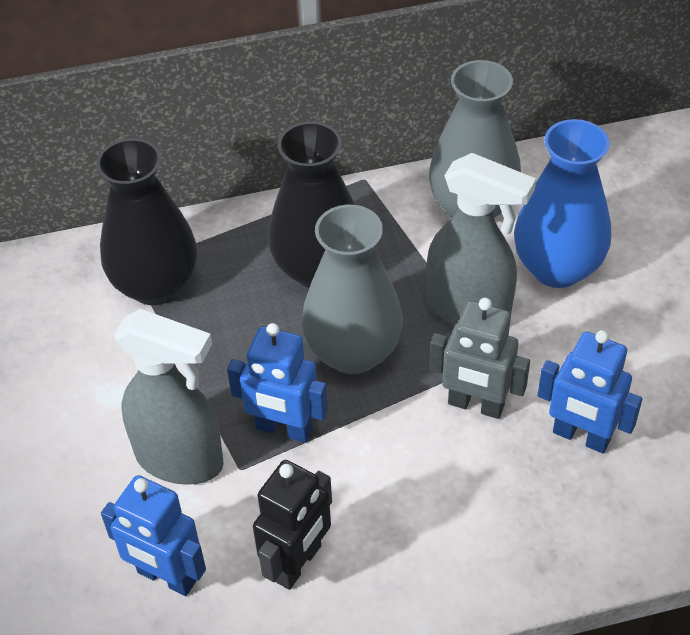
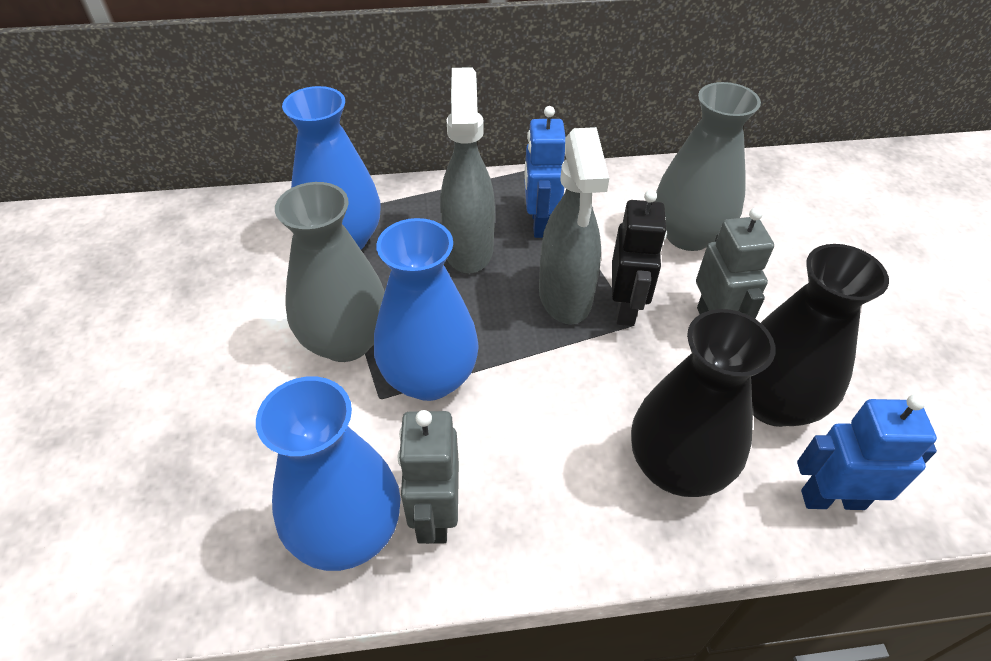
blue robot: 3 -> 2
blue vase: 1 -> 3
grey robot: 1 -> 2

